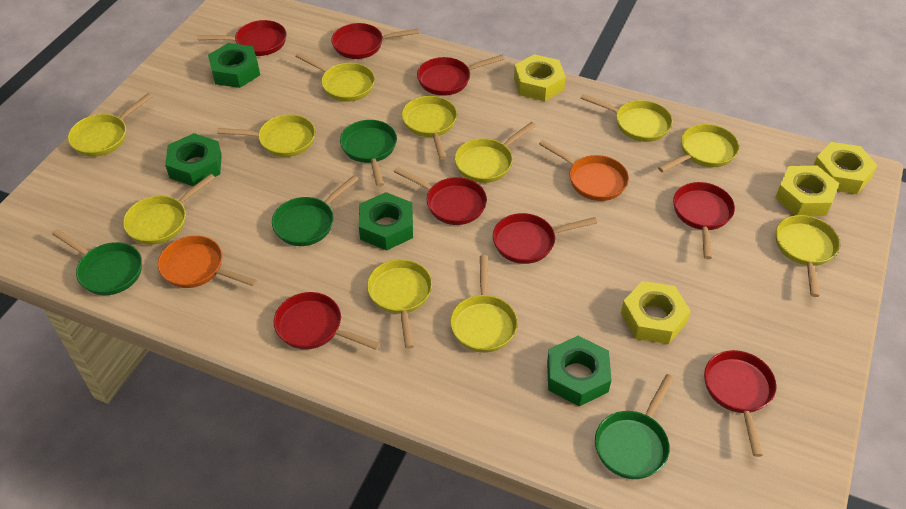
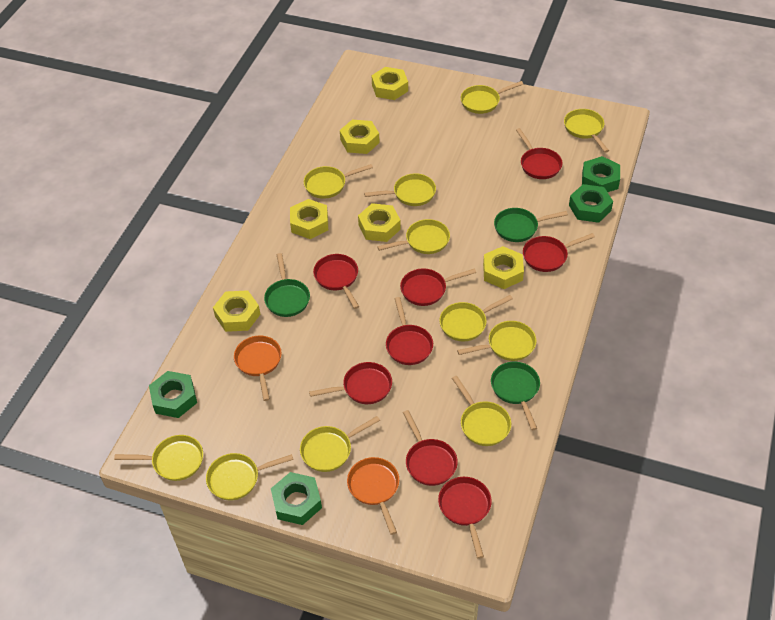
green pan: 4 -> 3
yellow nut: 4 -> 6

